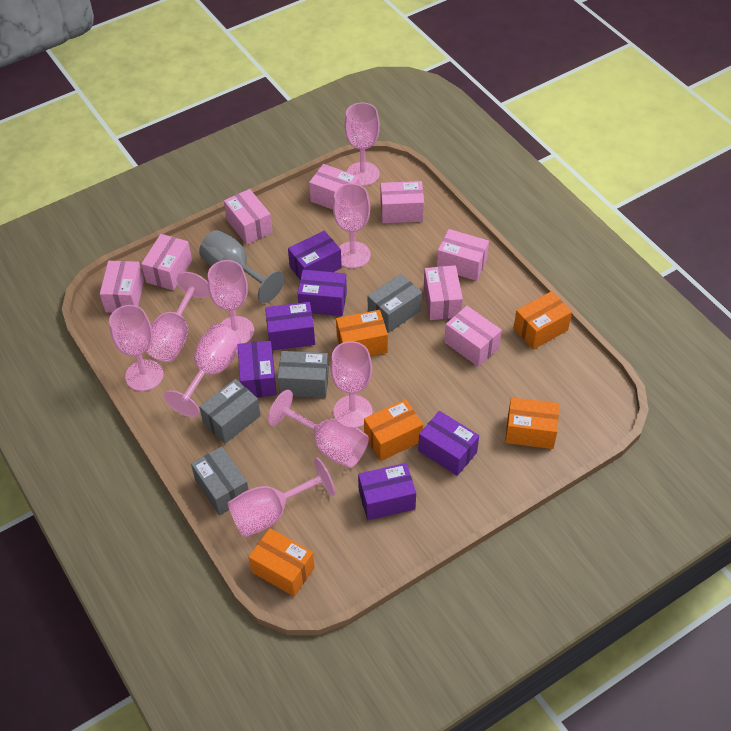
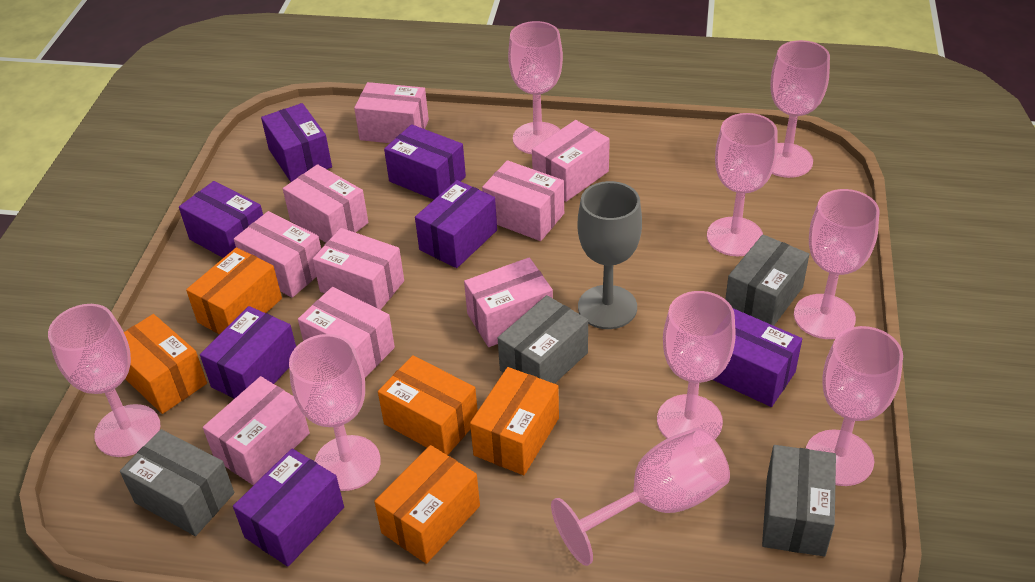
pink box: 8 -> 9
purple box: 6 -> 7

